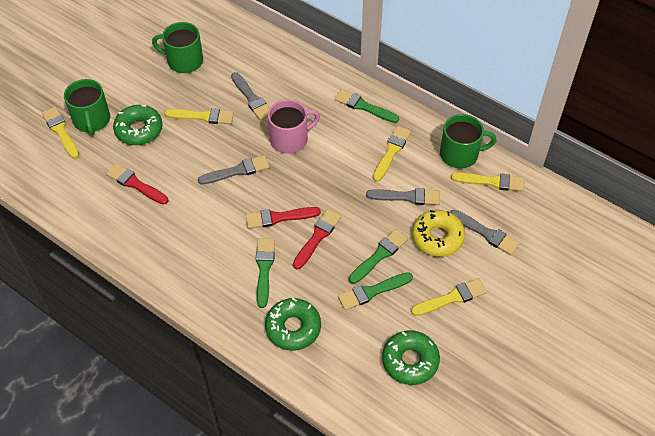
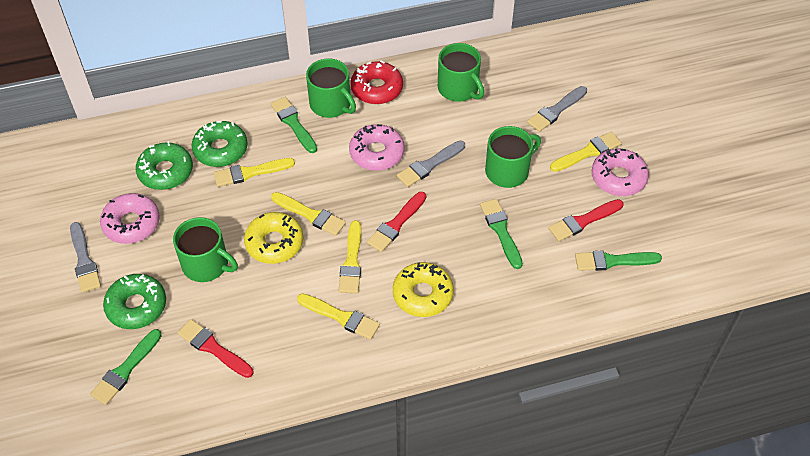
green mug: 3 -> 4
grey brush: 4 -> 3
pink donut: 0 -> 3
pink mug: 1 -> 0
red donut: 0 -> 1
yellow donut: 1 -> 2

